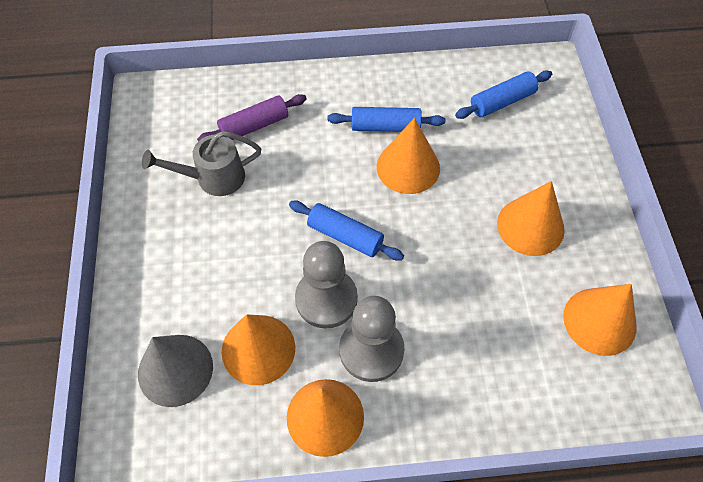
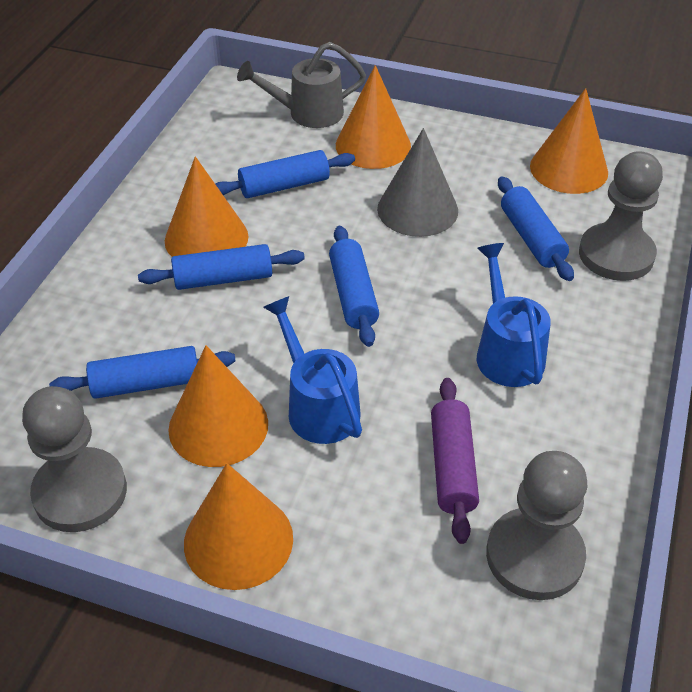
blue rolling pin: 3 -> 5
blue watering can: 0 -> 2
grey pawn: 2 -> 3

